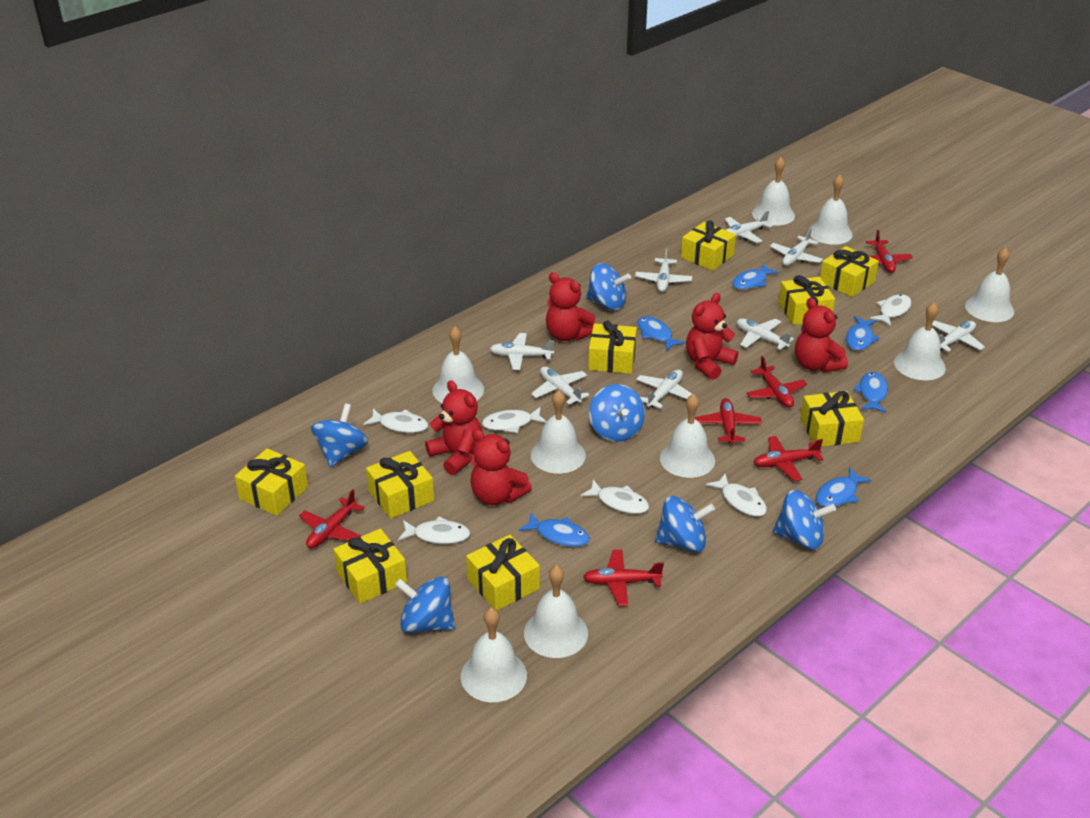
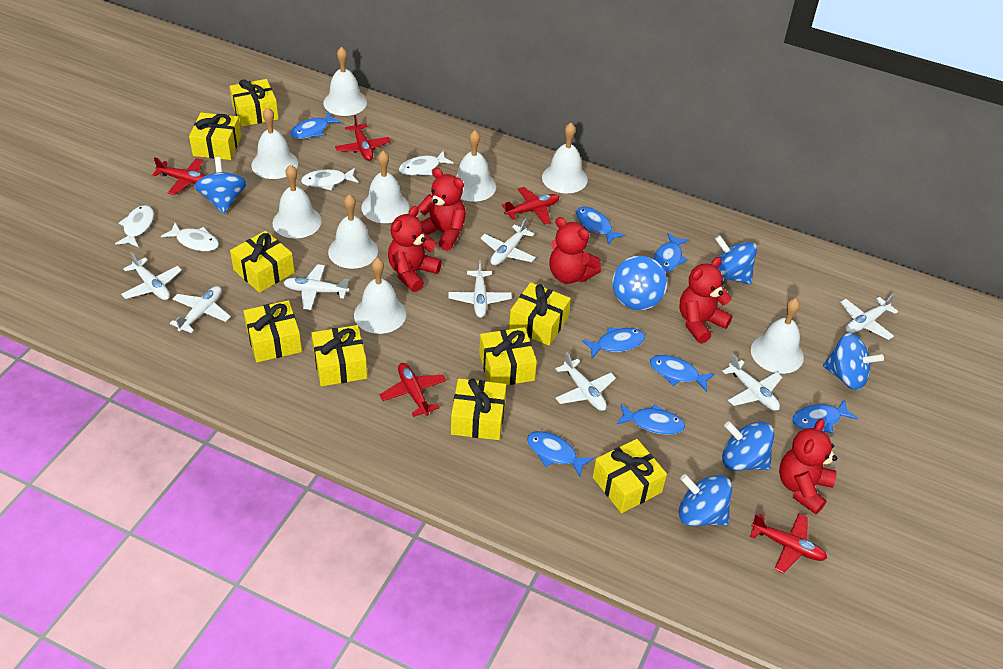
blue fish: 6 -> 8
red plane: 6 -> 5
white fish: 6 -> 4

